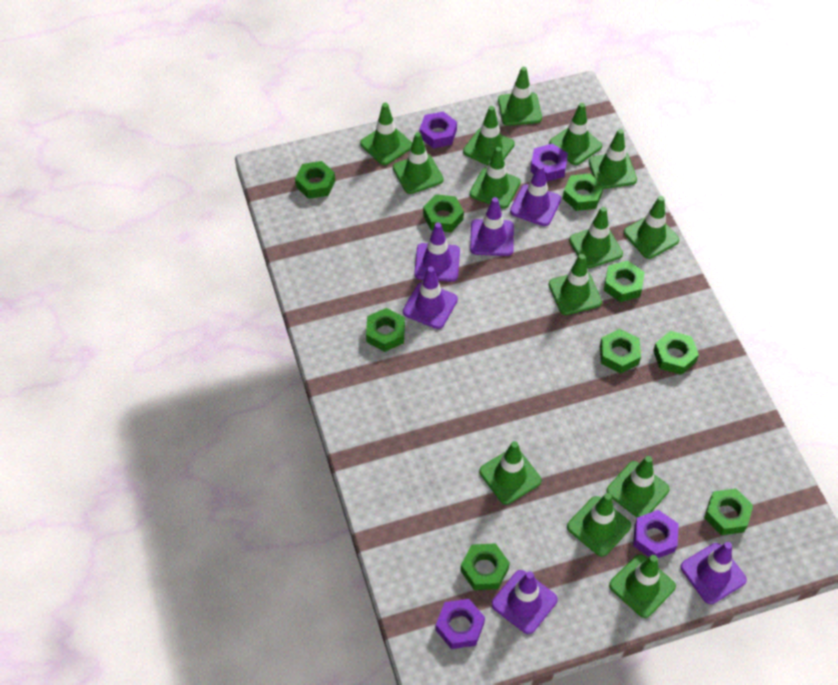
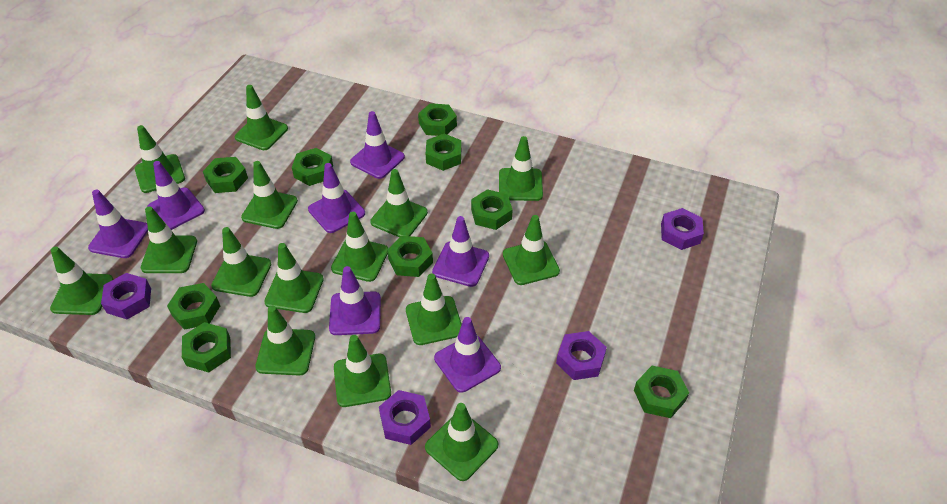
green traffic cone: 14 -> 15
purple traffic cone: 6 -> 7

